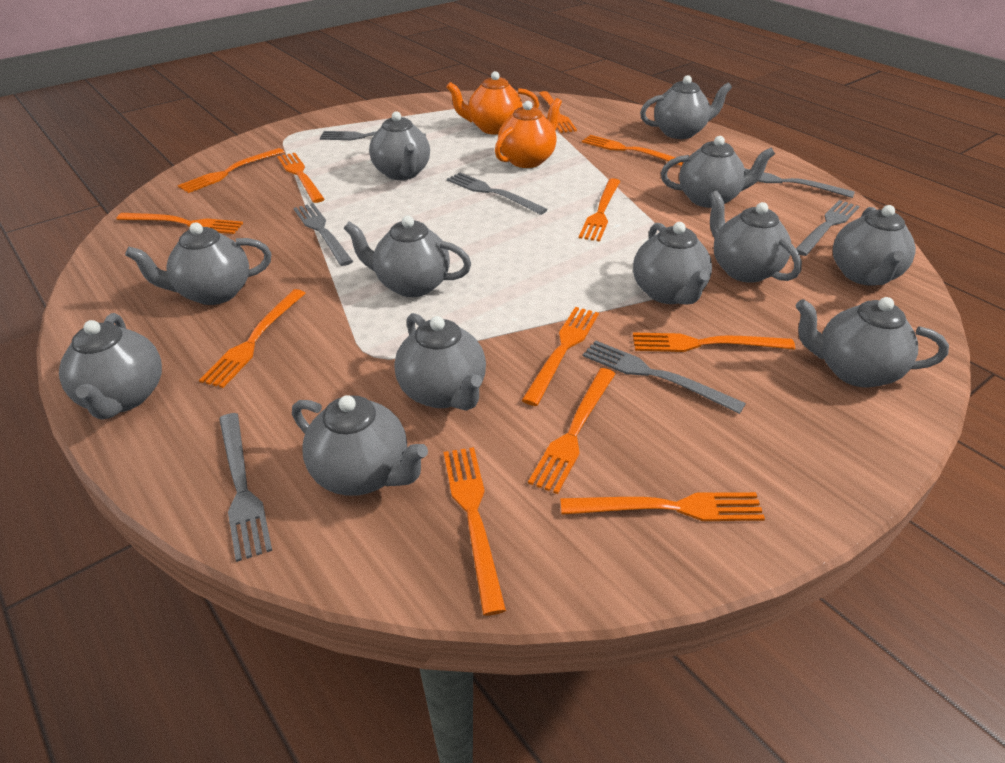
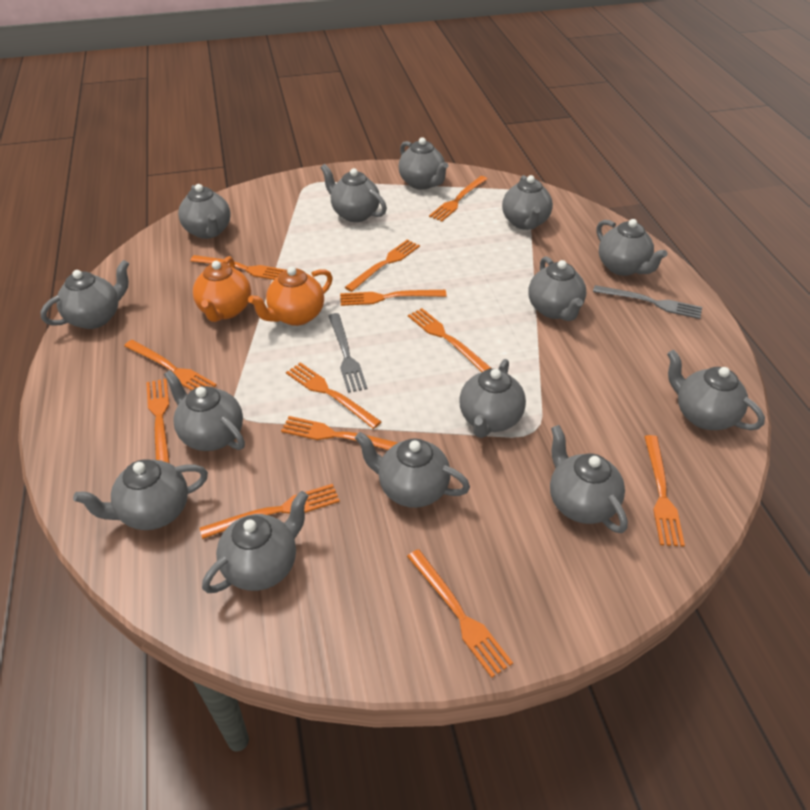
grey fork: 7 -> 2
grey teapot: 12 -> 14

